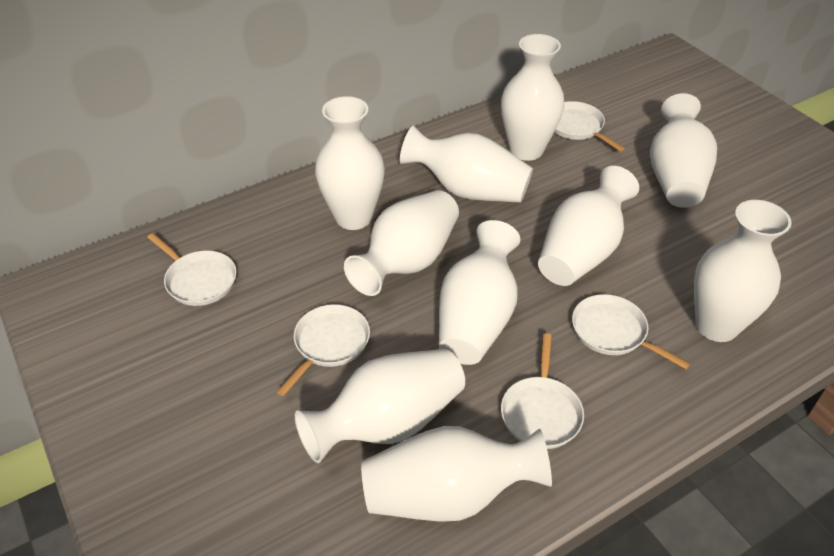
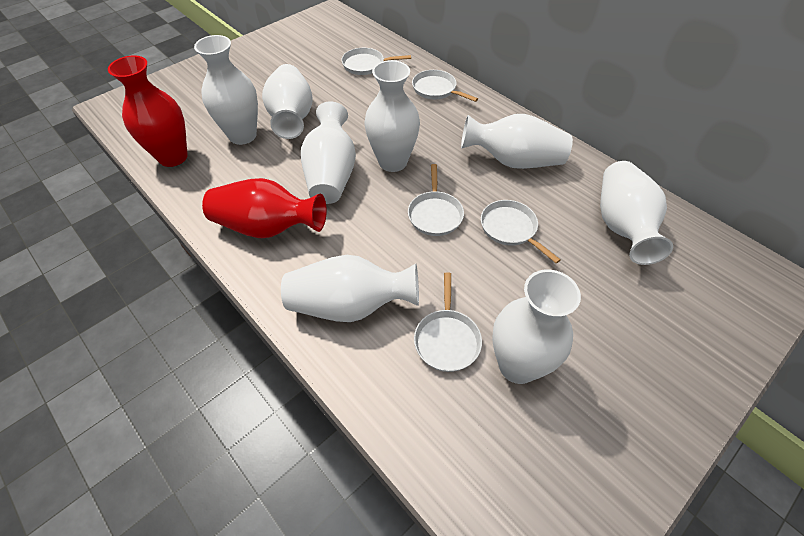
red vase: 0 -> 2
white vase: 10 -> 8

